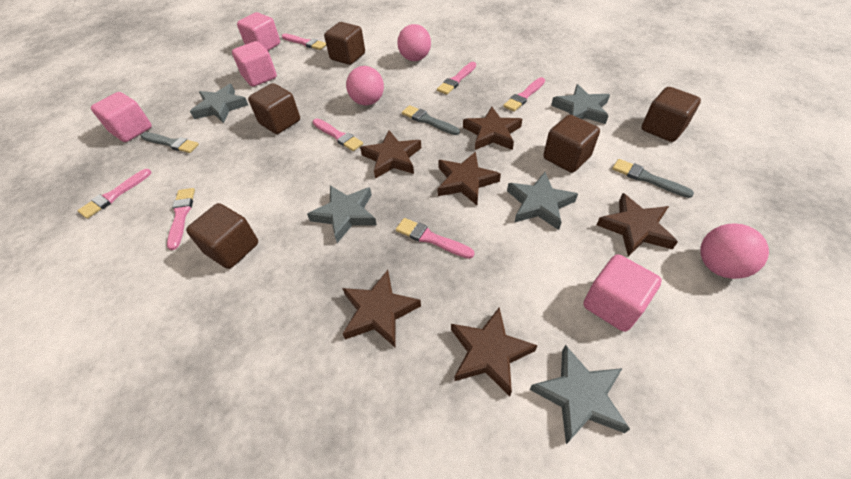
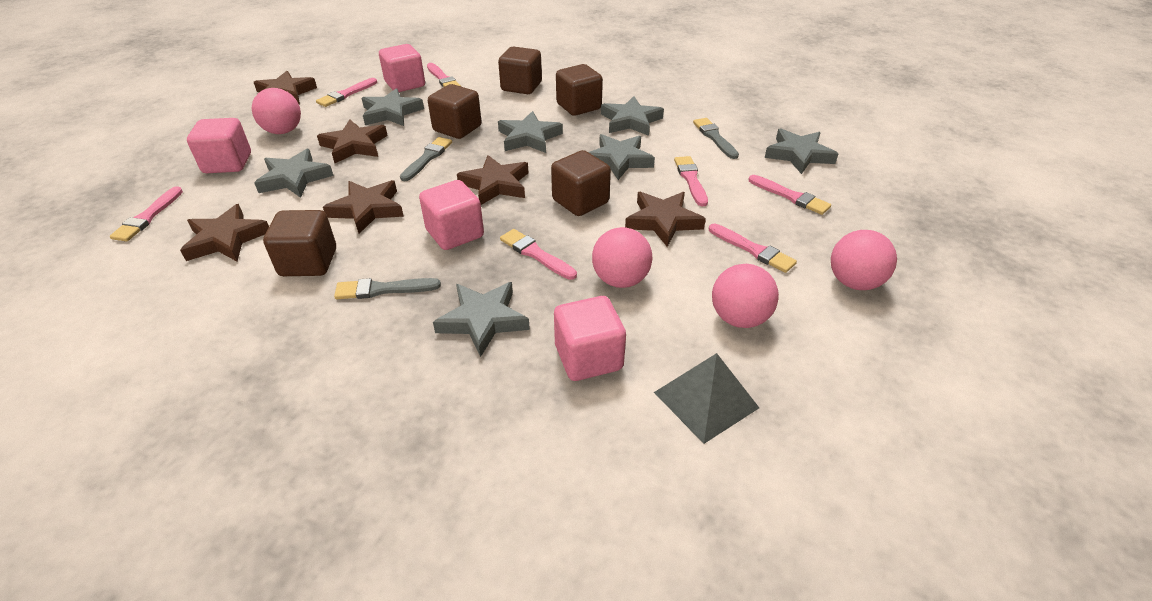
grey pyramid: 0 -> 1
grey star: 5 -> 7
pink ball: 3 -> 4

